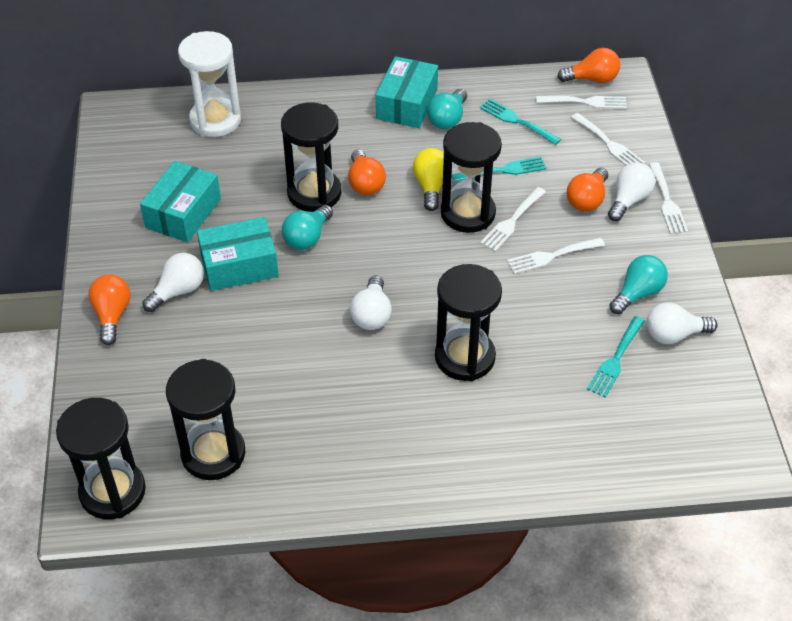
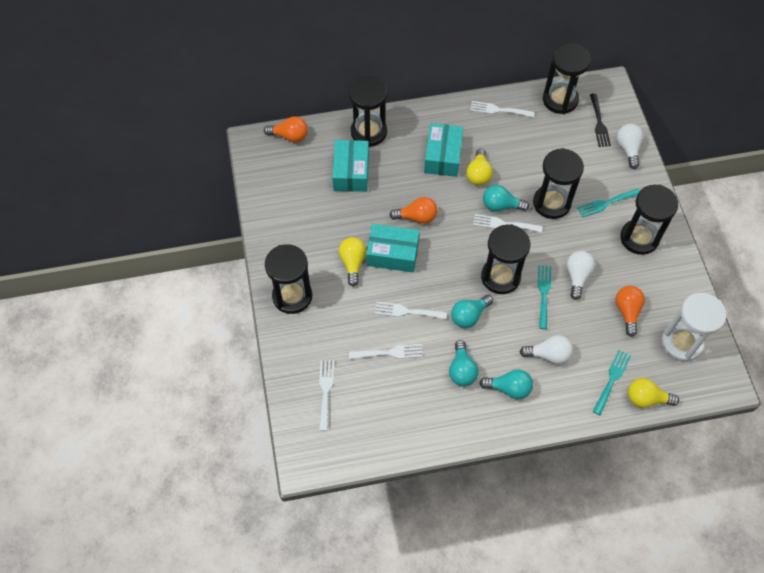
black fork: 0 -> 1
black hourglass: 5 -> 6
orange light bulb: 4 -> 3
turquoise light bulb: 3 -> 4
white light bulb: 4 -> 3
yellow light bulb: 1 -> 3

